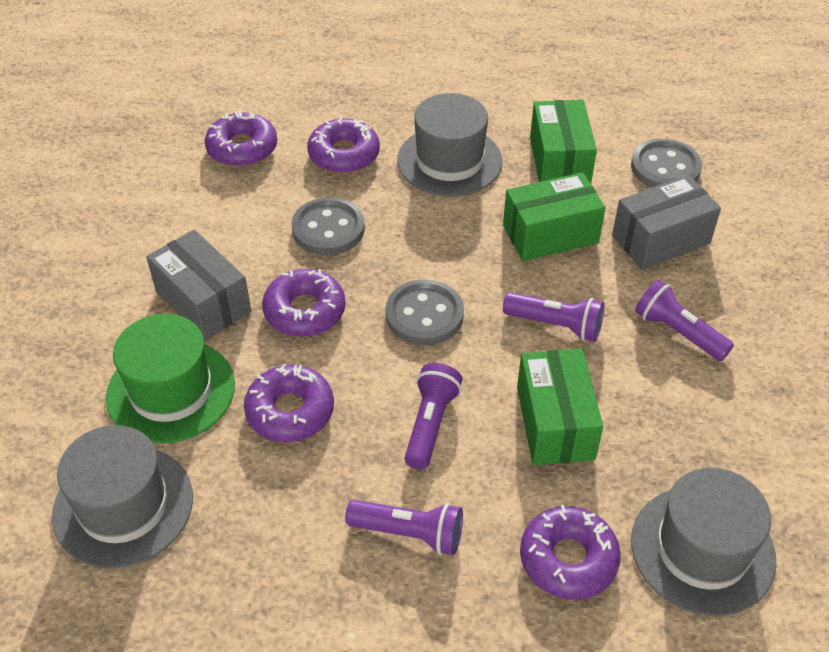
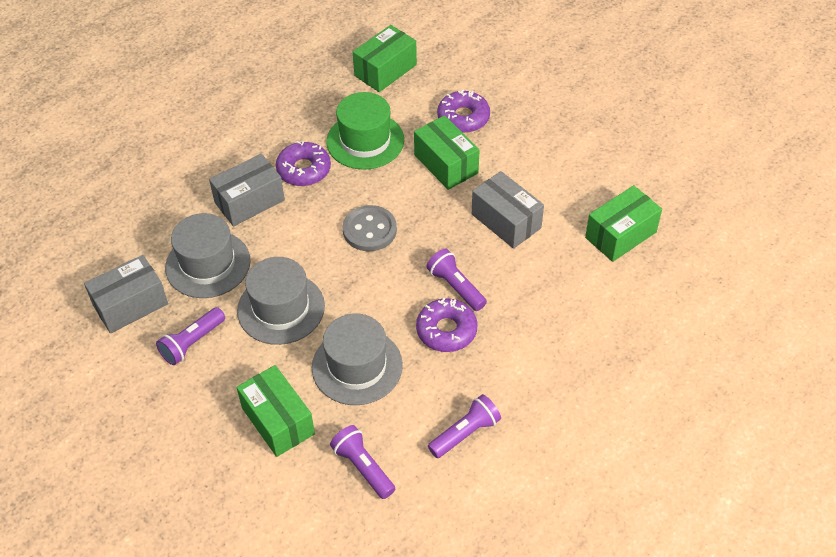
green box: 3 -> 4
grey box: 2 -> 3
grey button: 3 -> 1
purple donut: 5 -> 3

